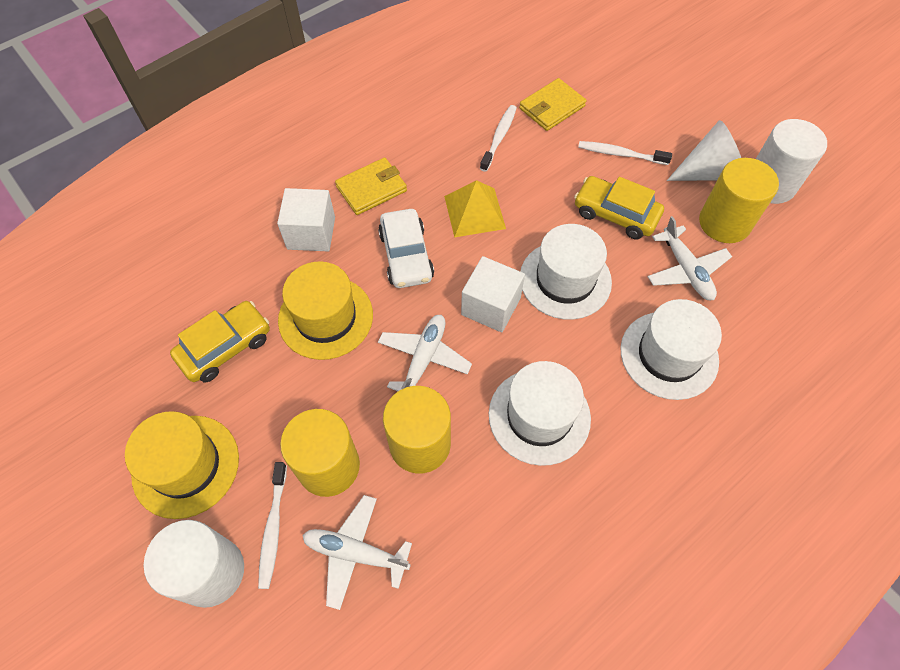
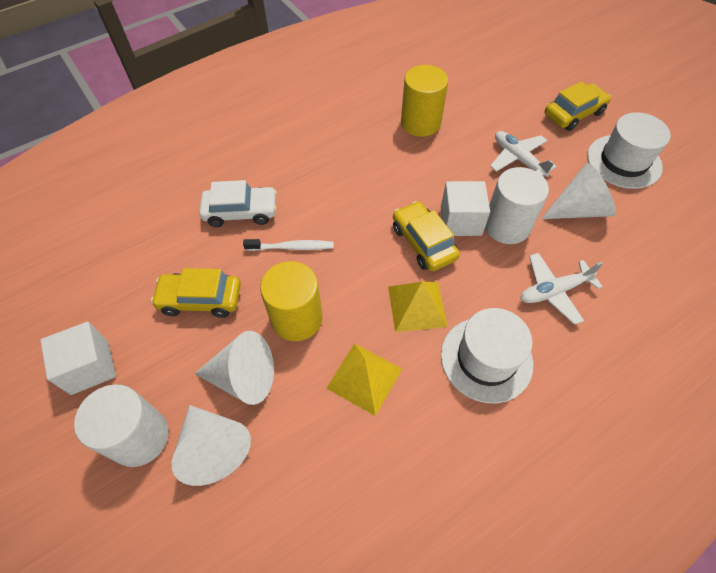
white cone: 1 -> 3
white hat: 3 -> 2
white plane: 3 -> 2
white toothbrush: 3 -> 1
yellow car: 2 -> 3
yellow cylinder: 3 -> 2
yellow hat: 2 -> 0
yellow pyramid: 1 -> 2
yellow wallet: 2 -> 0

